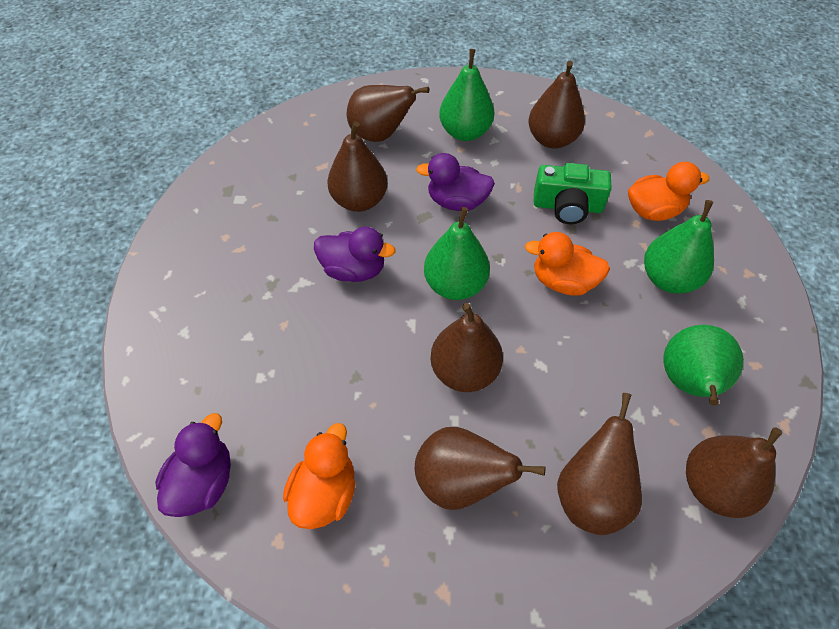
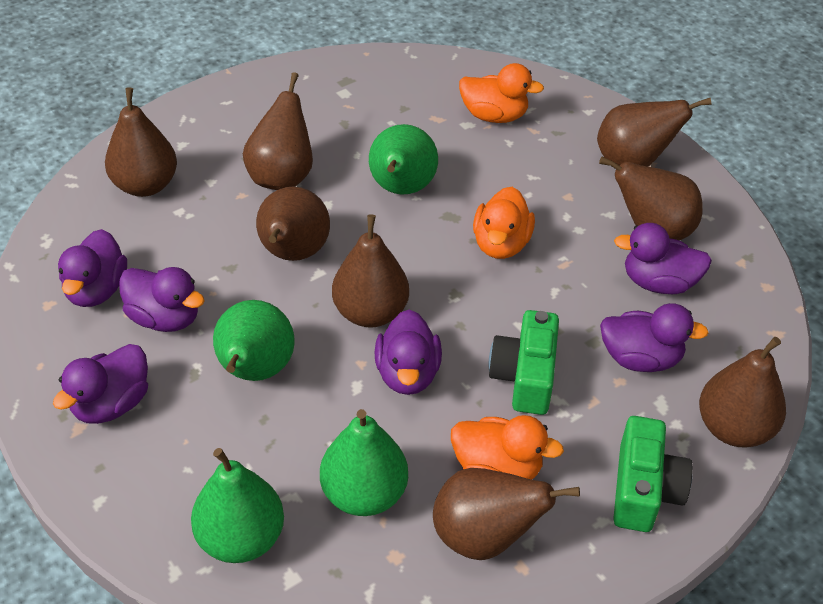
brown pear: 7 -> 8
green camera: 1 -> 2
purple duck: 3 -> 6

